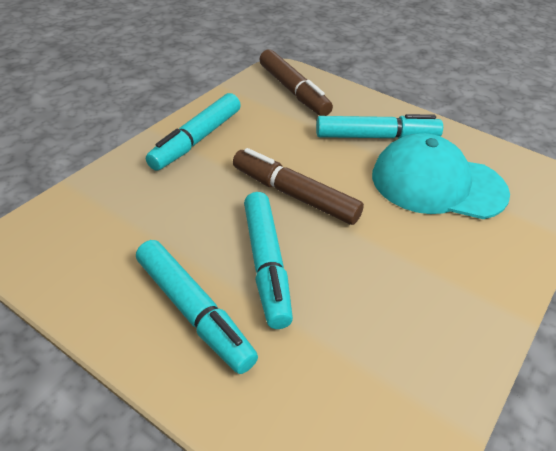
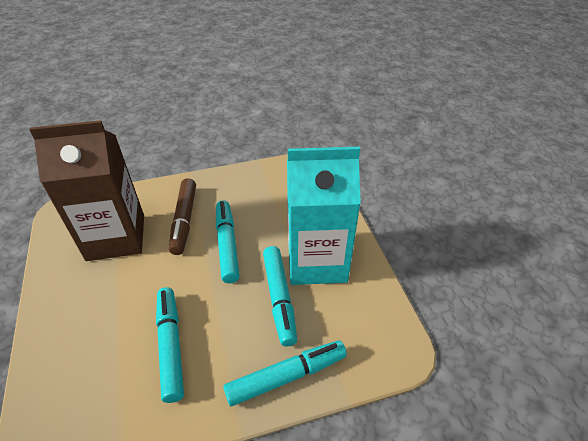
brown carton: 0 -> 1
brown marker: 2 -> 1
turquoise cap: 1 -> 0
turquoise carton: 0 -> 1

